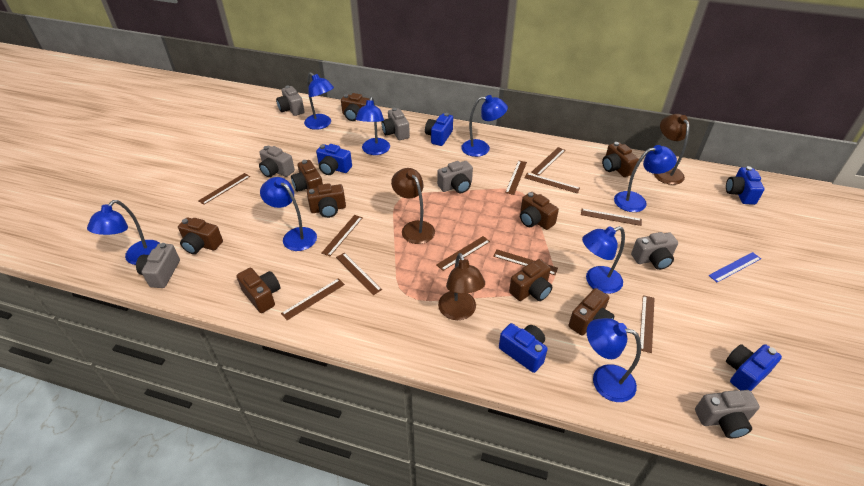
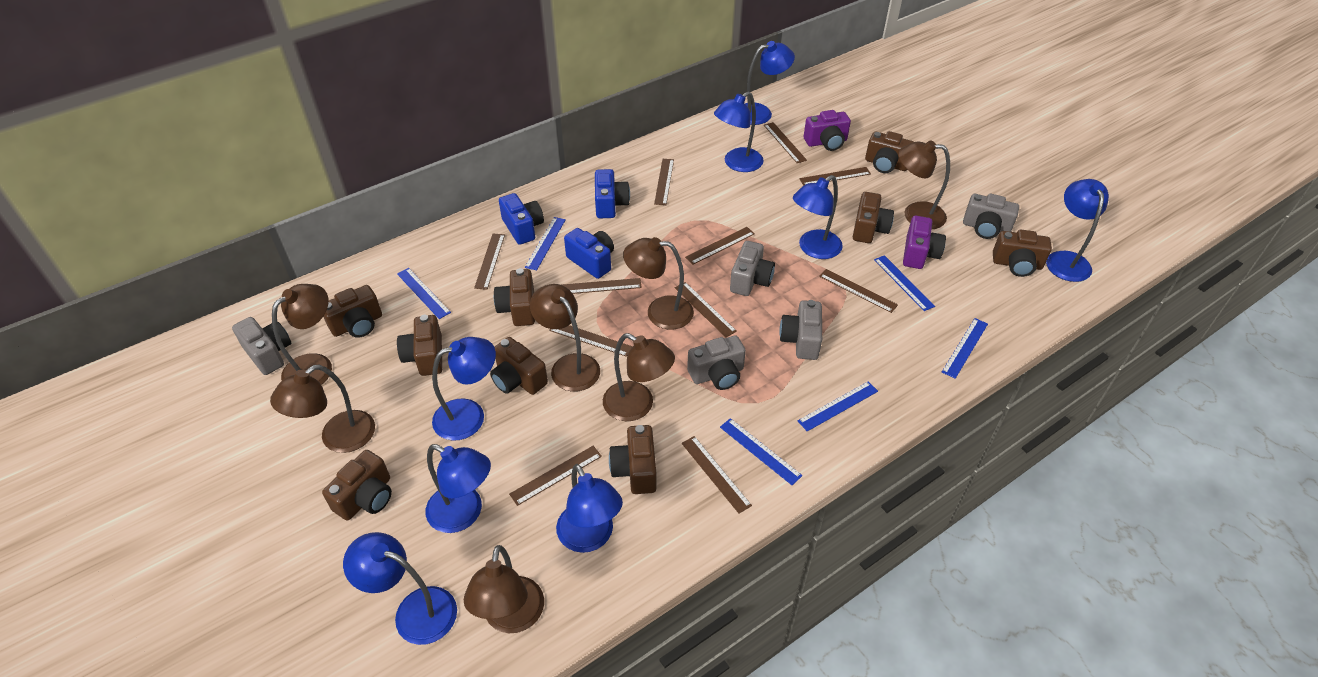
blue camera: 5 -> 3
blue ruler: 1 -> 6
brown lamp: 3 -> 7
grey camera: 7 -> 5
purple camera: 0 -> 2

